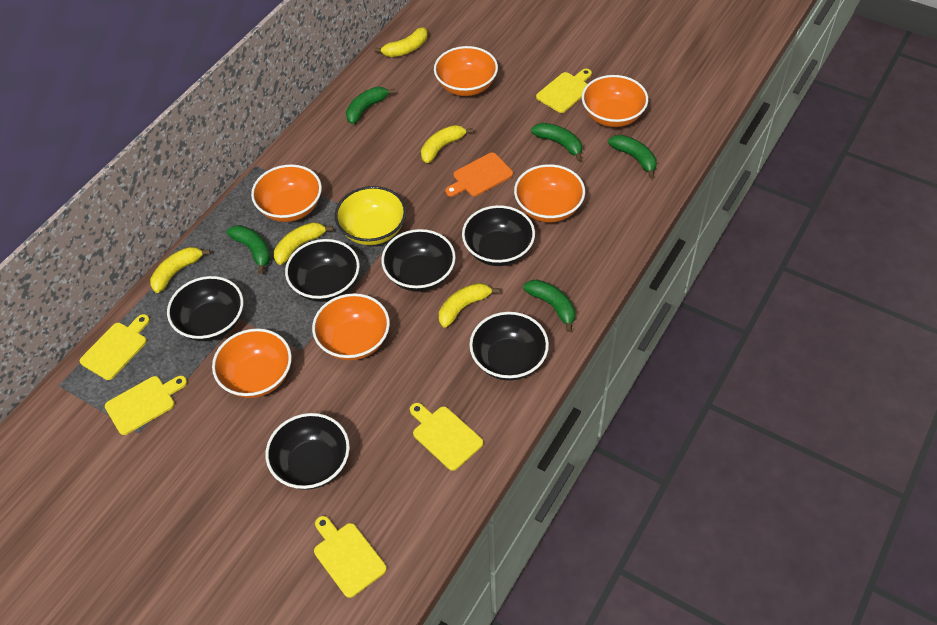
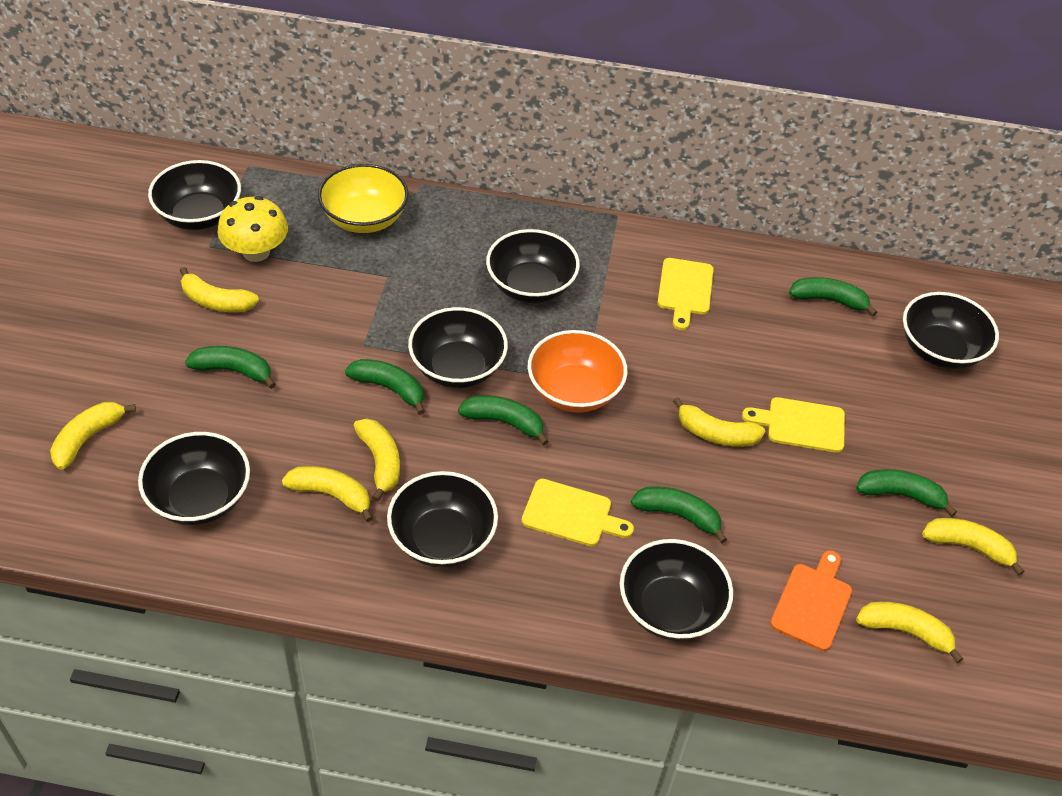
black bowl: 6 -> 7
green banana: 5 -> 6
orange bowl: 6 -> 1
yellow banana: 5 -> 7
yellow cutting board: 5 -> 3
yellow mushroom: 0 -> 1

